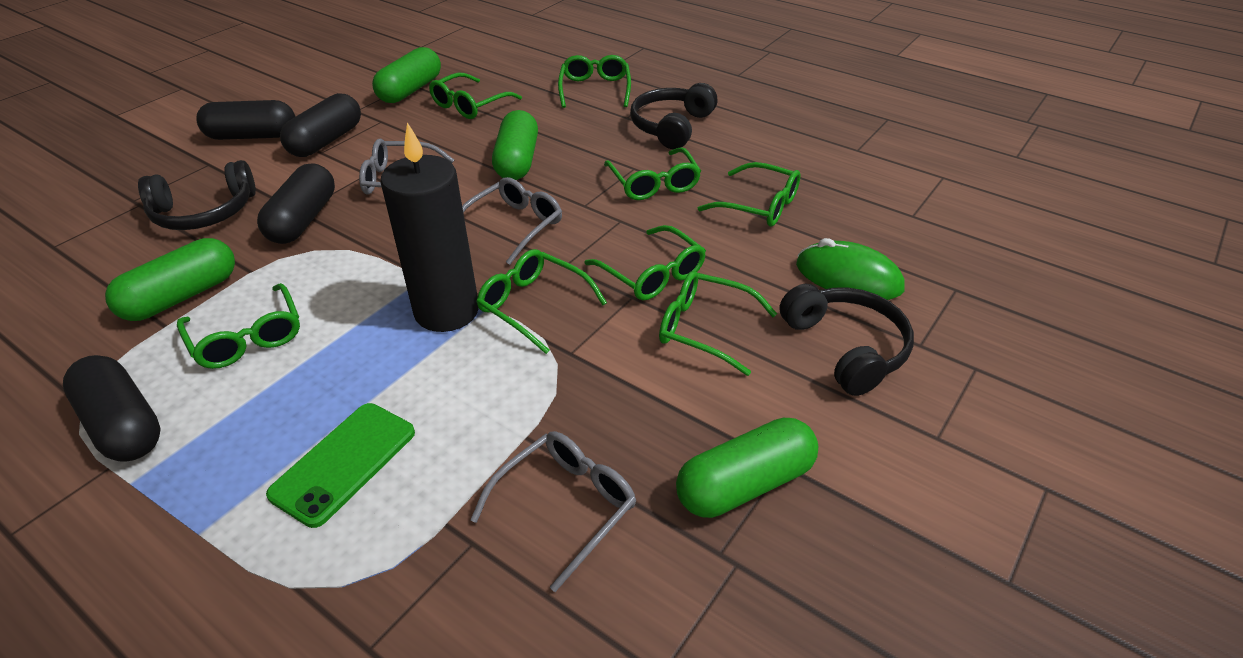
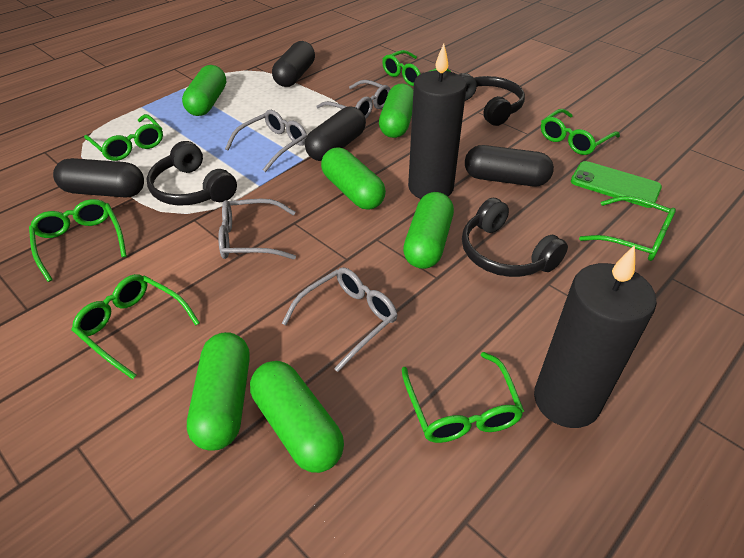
black candle: 1 -> 2
green capsule: 4 -> 6
green glasses: 8 -> 7
green mouse: 1 -> 0
grey glasses: 3 -> 4

